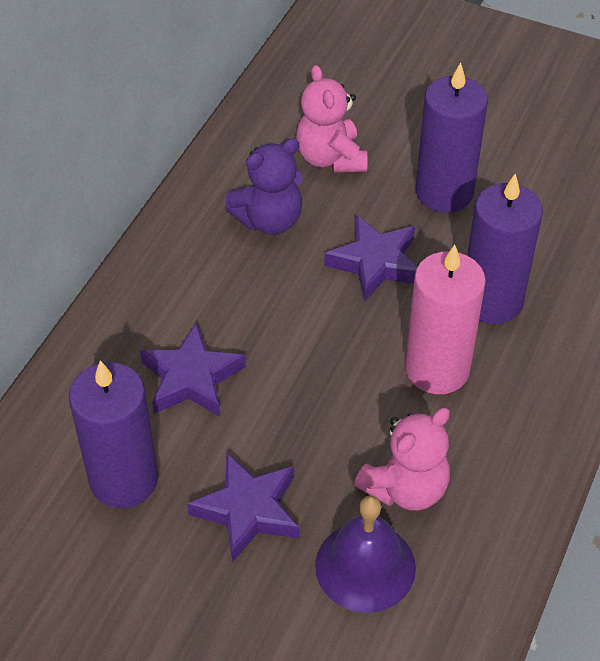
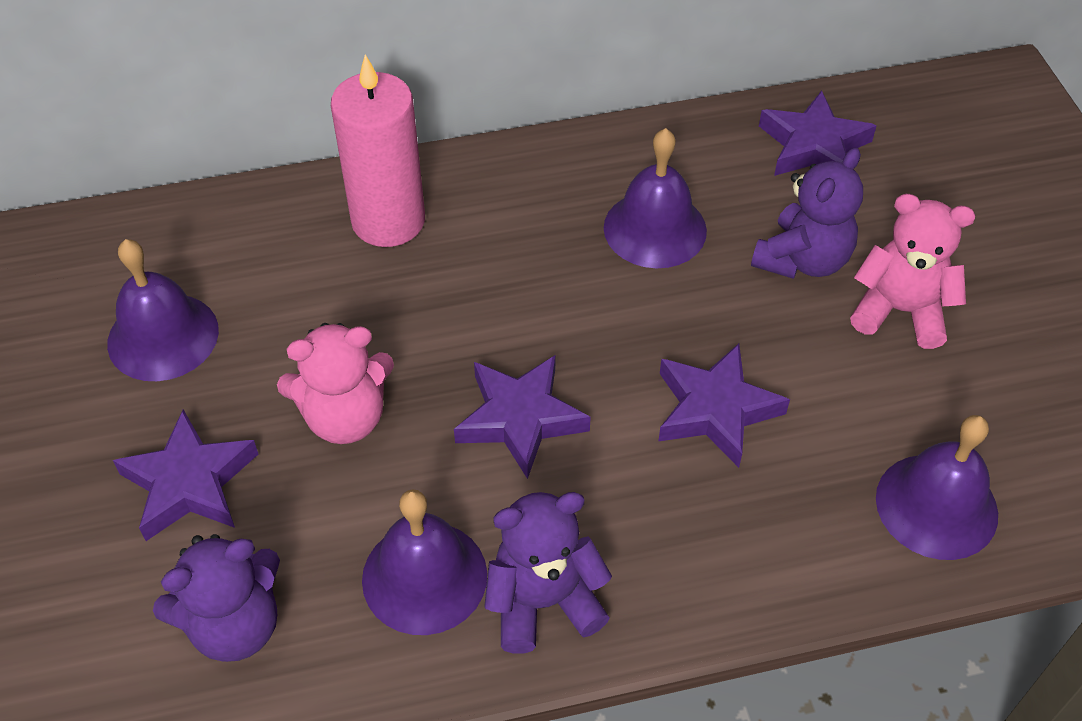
purple bell: 1 -> 4
purple candle: 3 -> 0
purple star: 3 -> 4
purple teddy bear: 1 -> 3

